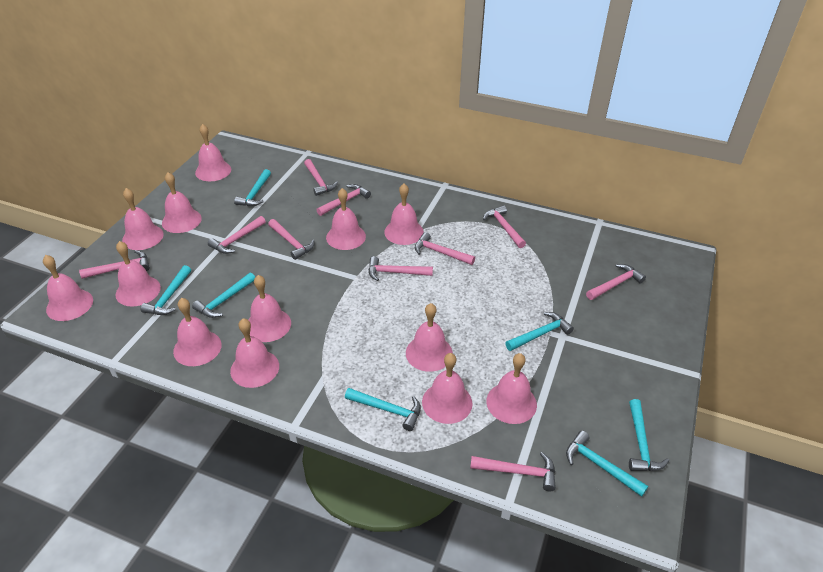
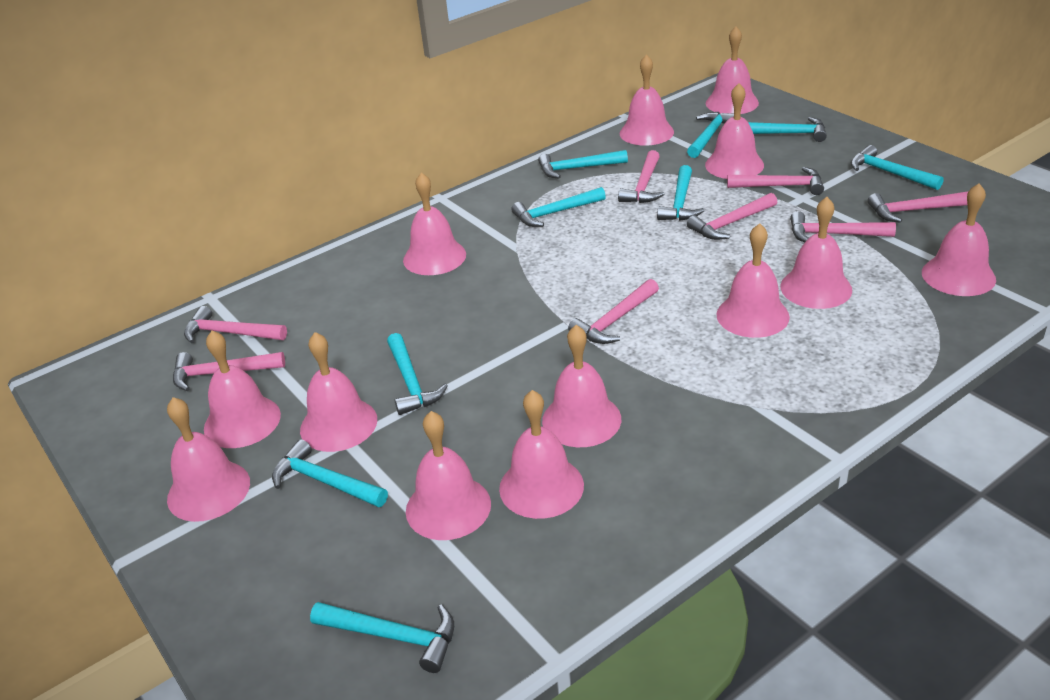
pink hammer: 10 -> 8
turquoise hammer: 7 -> 9

